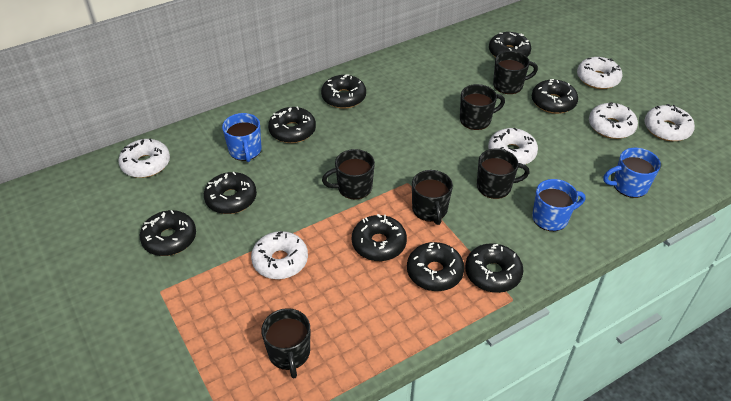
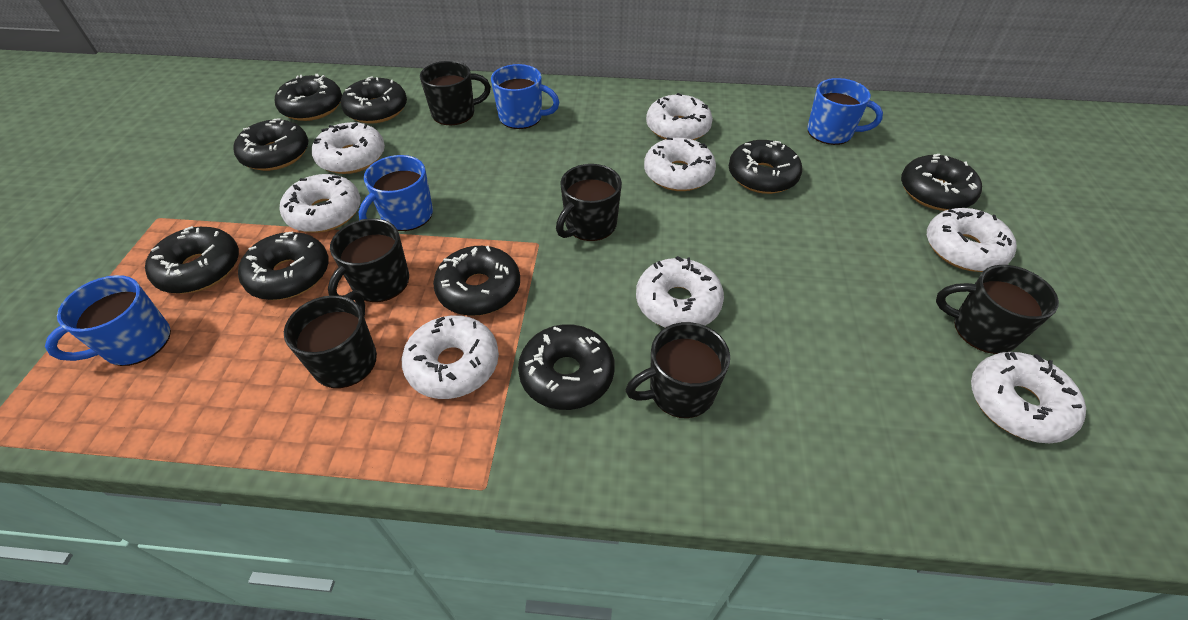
blue mug: 3 -> 4
white donut: 6 -> 8

